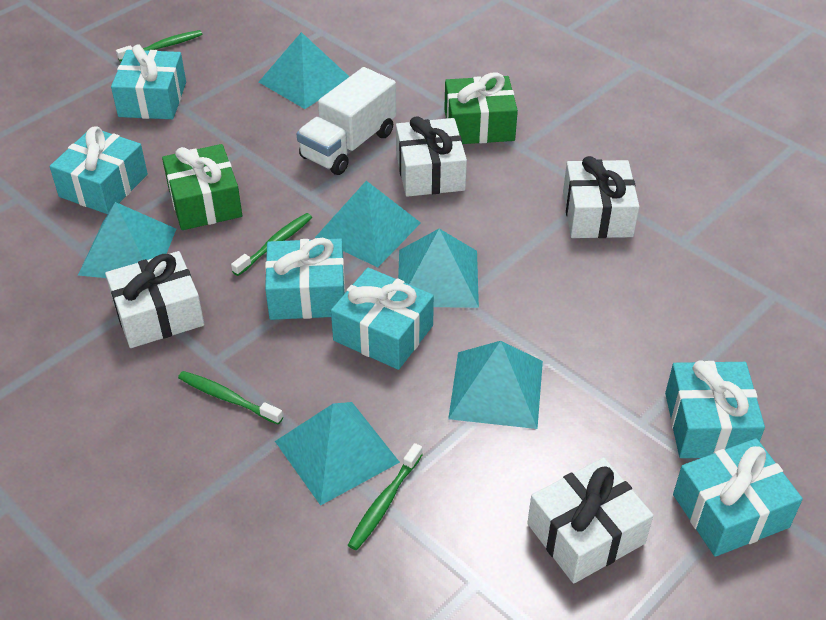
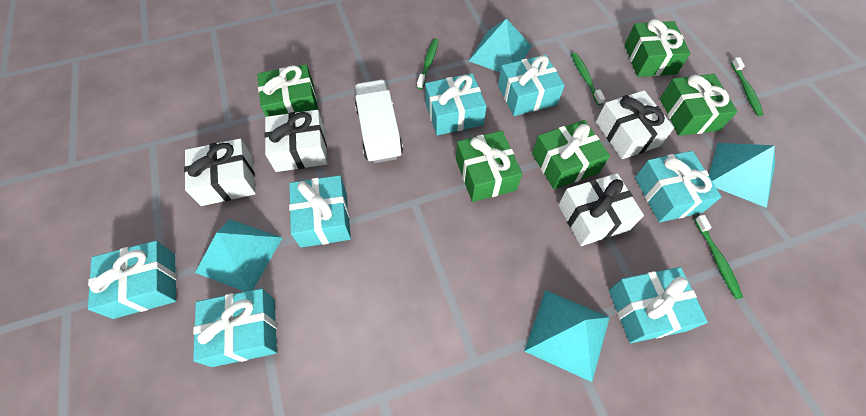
green gift: 2 -> 5
turquoise gift: 6 -> 7
turquoise pyramid: 6 -> 4

